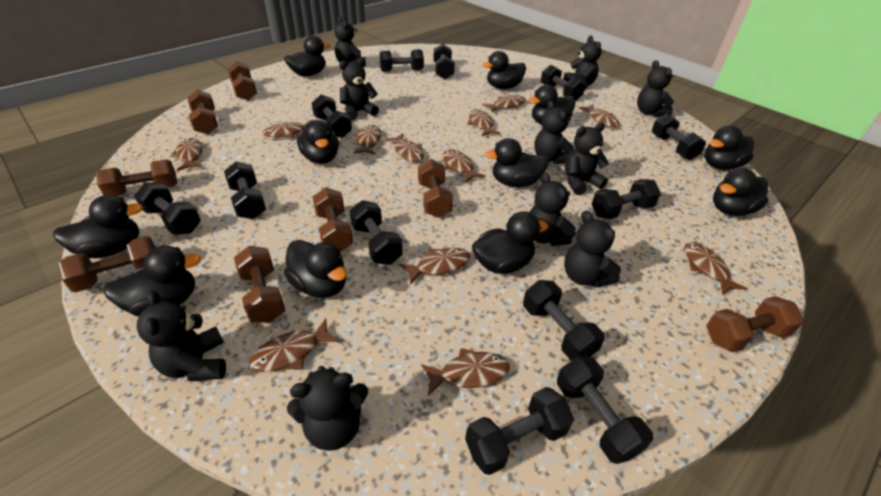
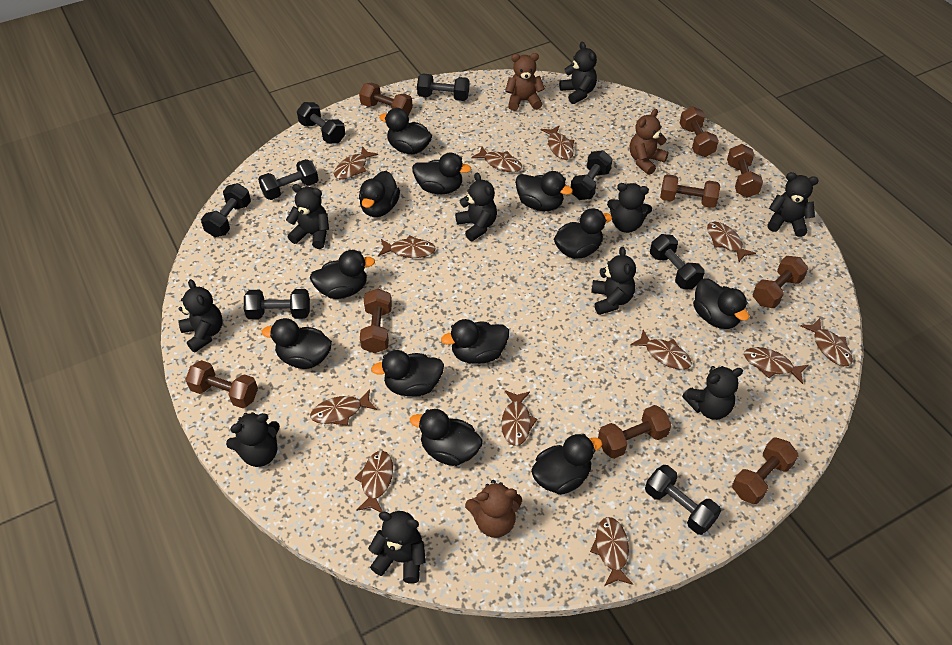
black duck: 11 -> 12
black dumbbell: 12 -> 8
brown dumbbell: 8 -> 9
brown teddy bear: 0 -> 3

